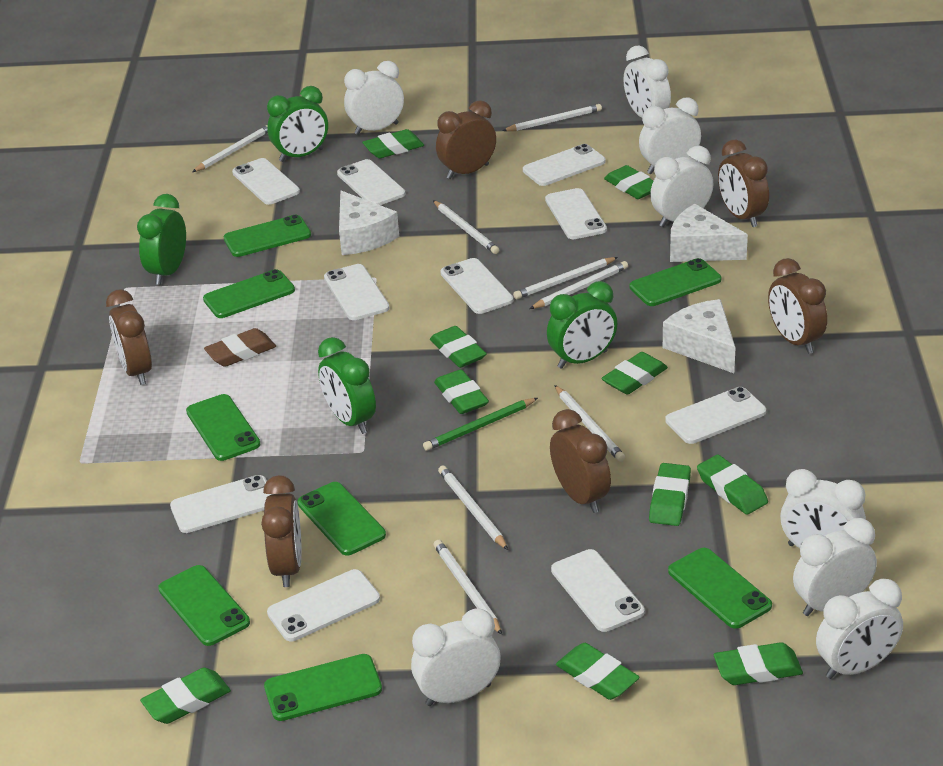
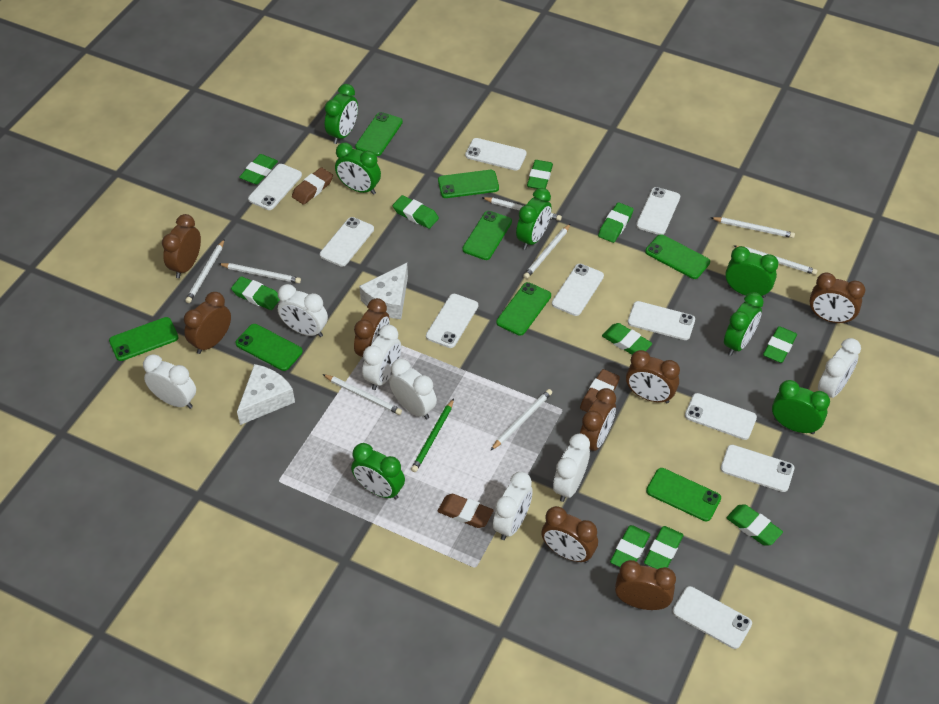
brown clock: 6 -> 8
brown eraser: 1 -> 3
green clock: 4 -> 7
white cheese: 3 -> 2
white clock: 8 -> 7

